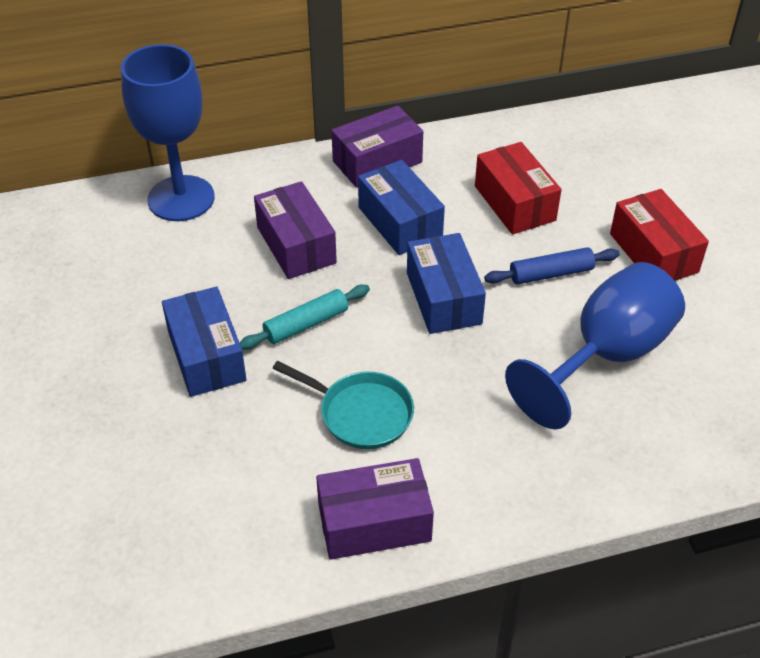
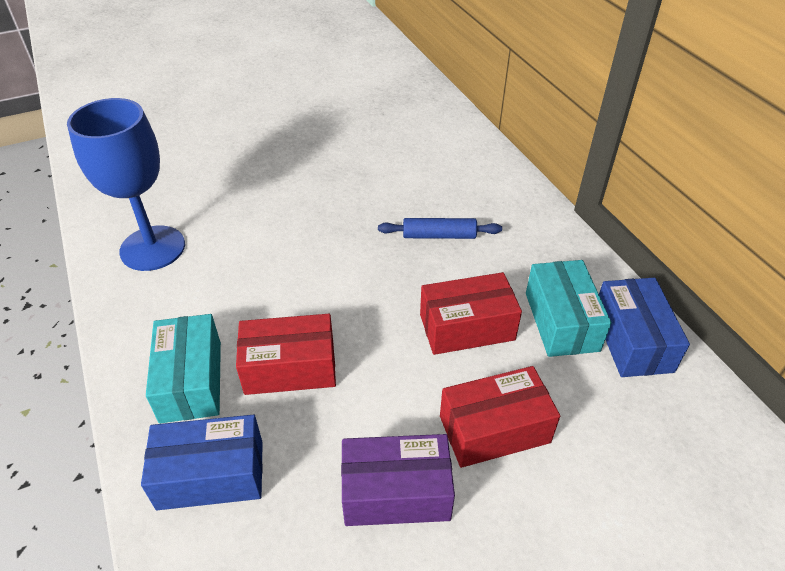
blue box: 3 -> 2
blue goblet: 2 -> 1
purple box: 3 -> 1
red box: 2 -> 3
turquoise box: 0 -> 2
turquoise pan: 1 -> 0
turquoise rolling pin: 1 -> 0

